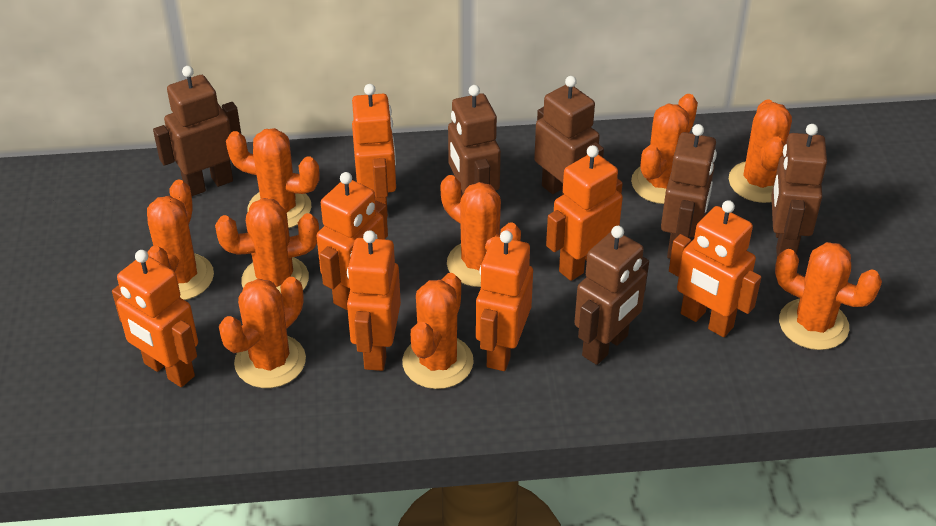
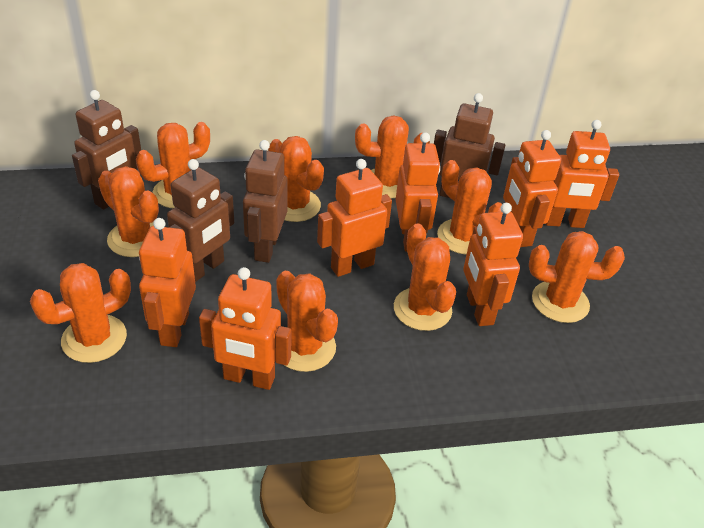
brown robot: 6 -> 4

